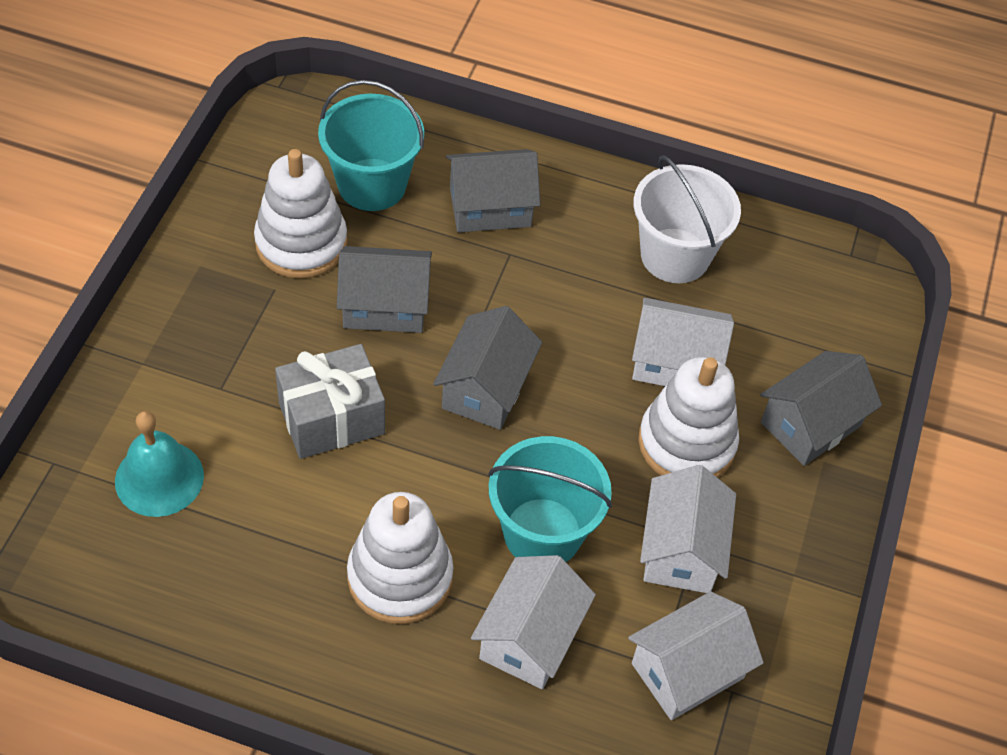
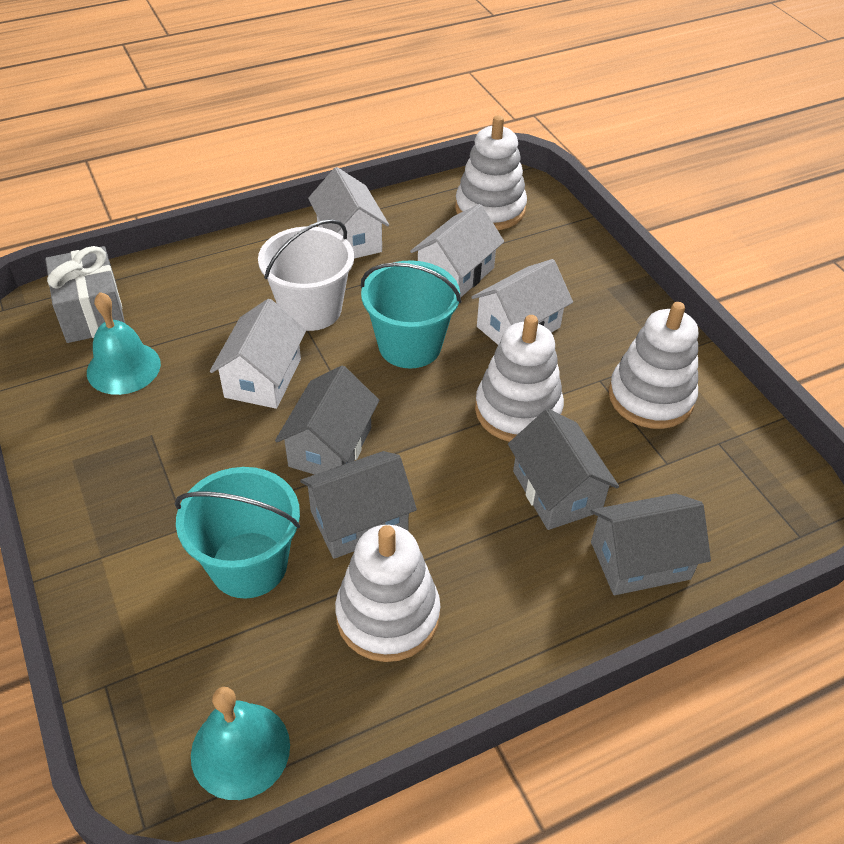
turquoise bell: 1 -> 2
white stacking toy: 3 -> 4

